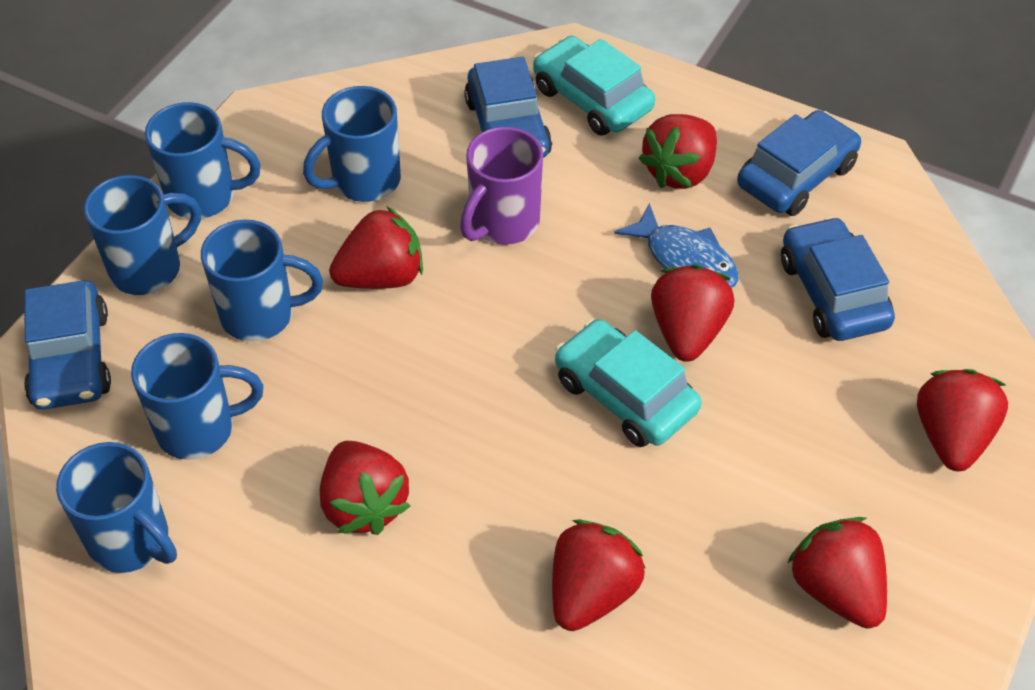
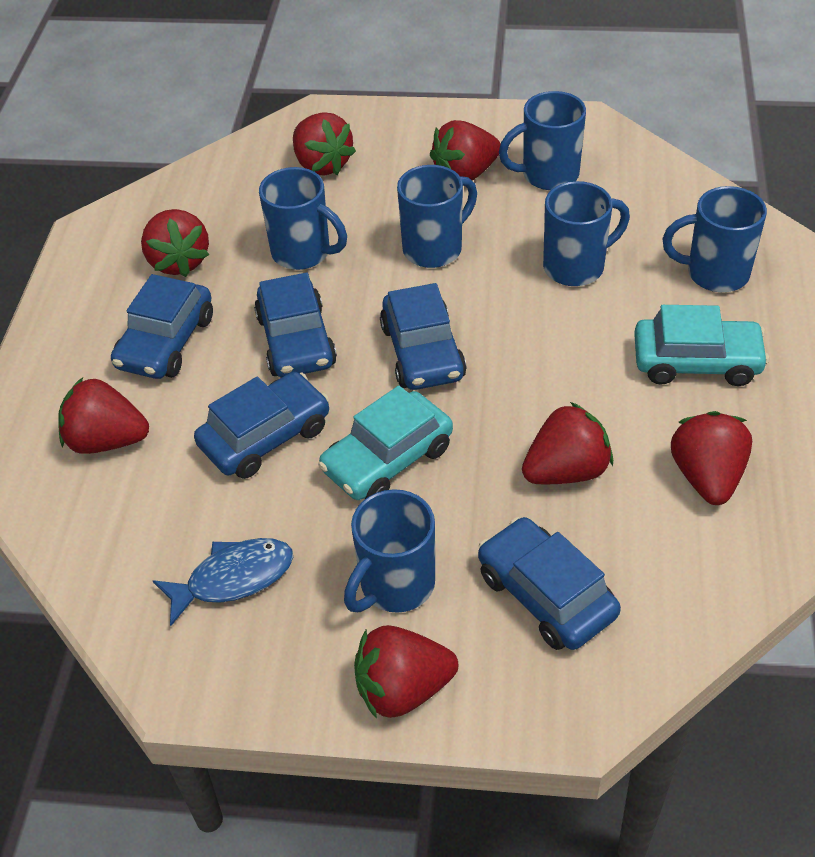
blue car: 4 -> 5
purple mug: 1 -> 0

